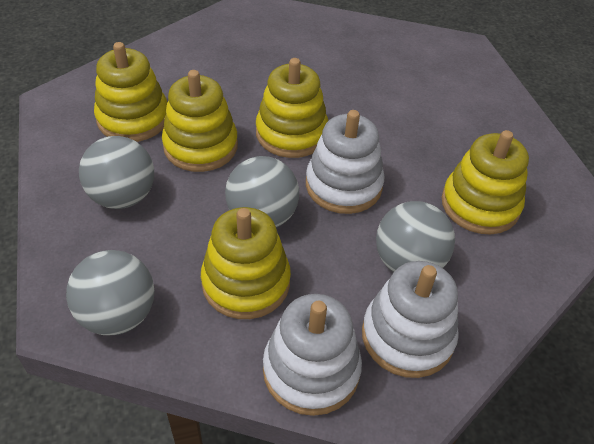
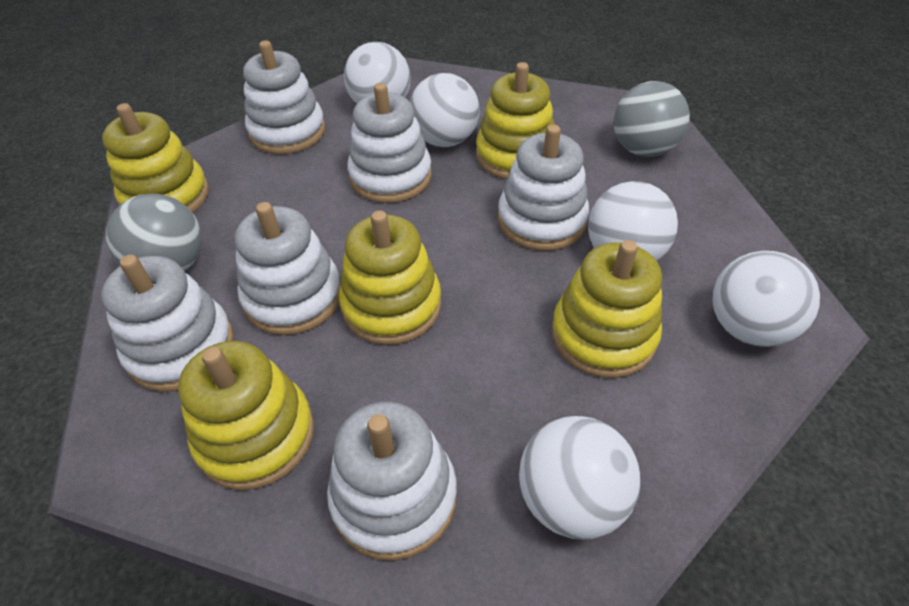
grey ball: 4 -> 2
white ball: 0 -> 5
white stacking toy: 3 -> 6

